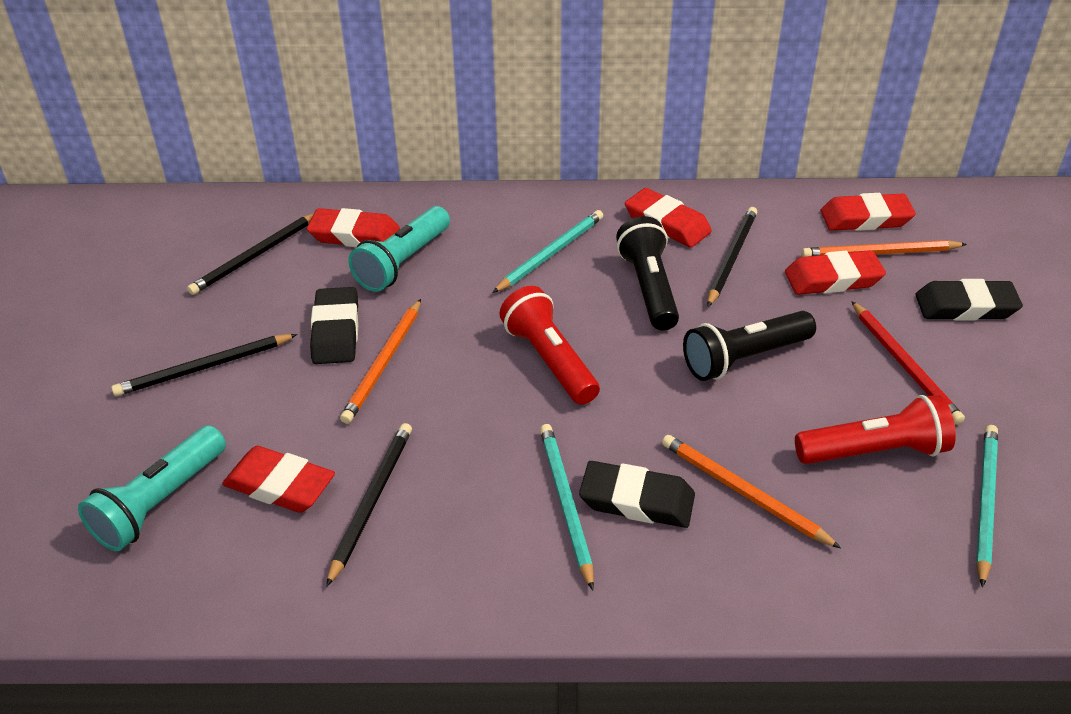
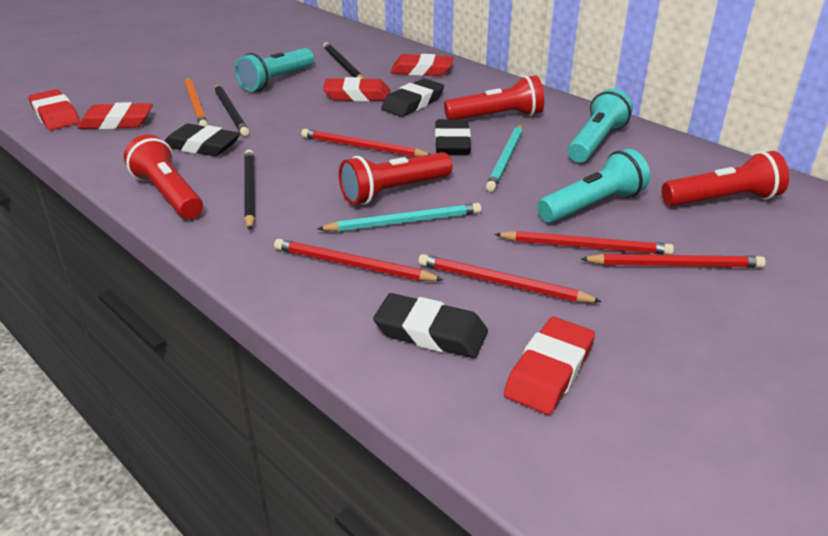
black eraser: 3 -> 4
black flashlight: 2 -> 0
black pencil: 4 -> 3
orange pencil: 3 -> 1
red flashlight: 2 -> 4
red pencil: 1 -> 5
turquoise flashlight: 2 -> 3
turquoise pencil: 3 -> 2

